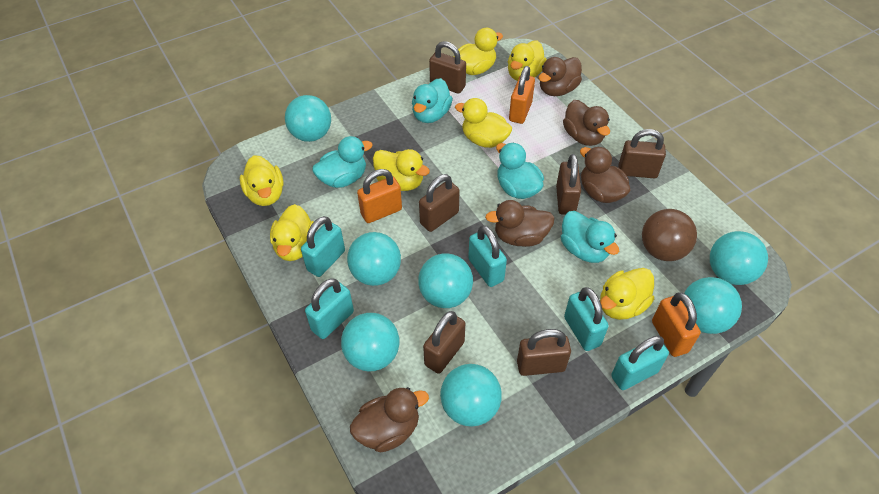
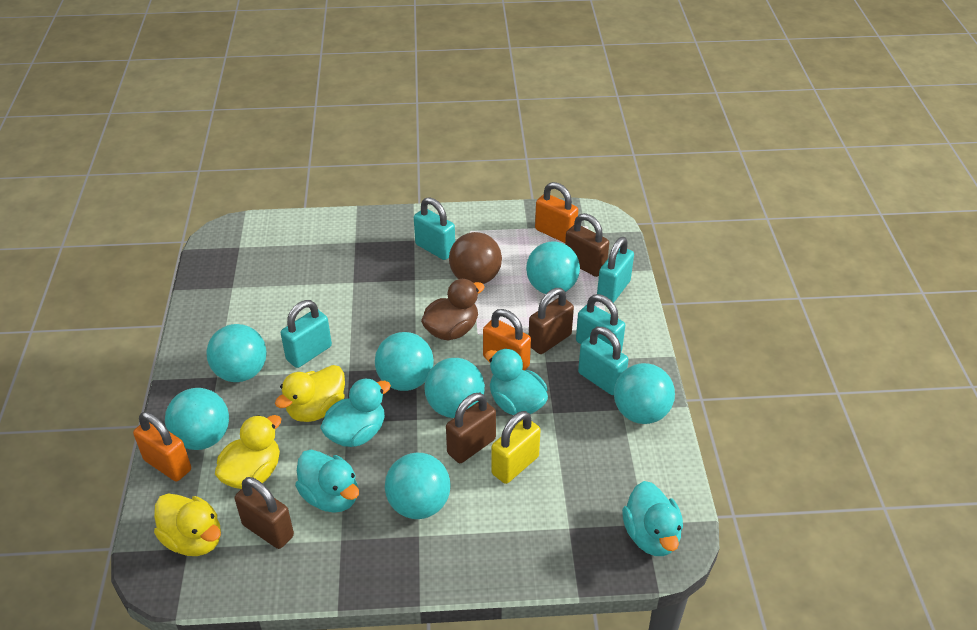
brown duck: 5 -> 1
brown padlock: 6 -> 4
yellow duck: 7 -> 3
yellow padlock: 0 -> 1

